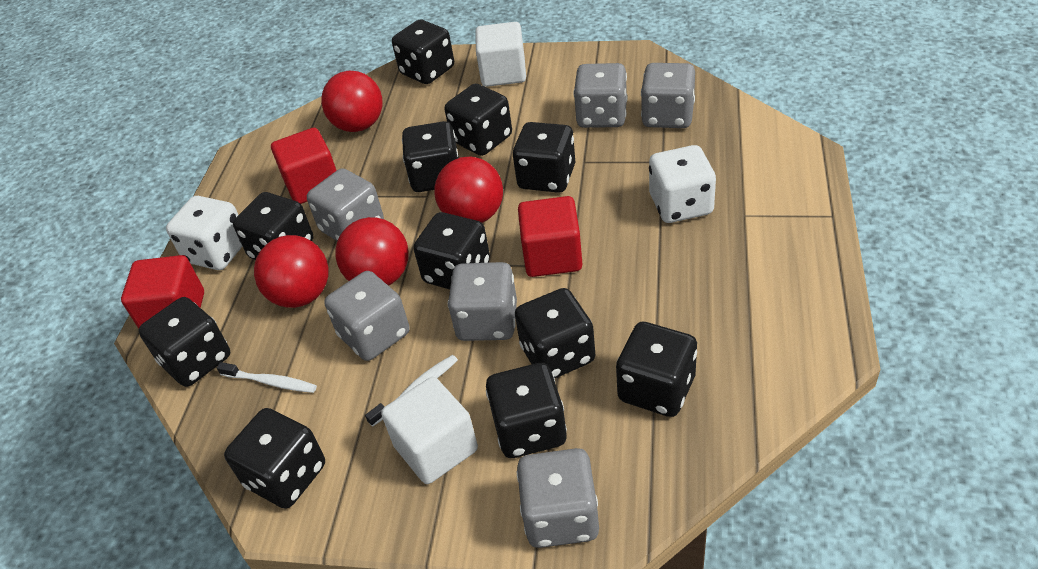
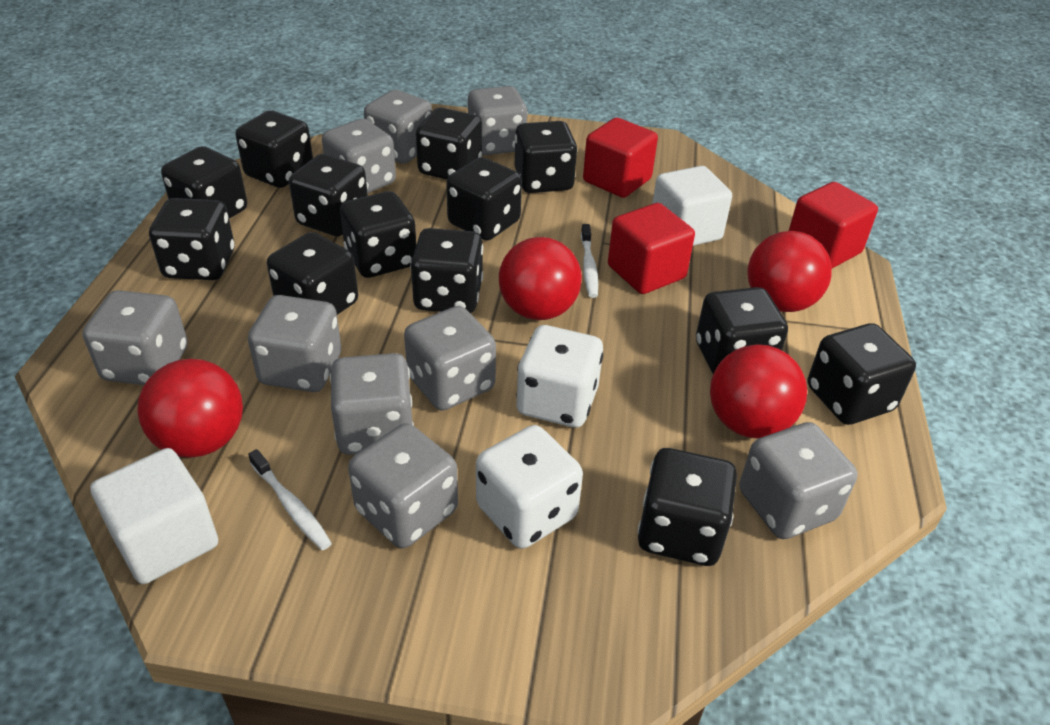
black dice: 11 -> 13
grey dice: 6 -> 9

